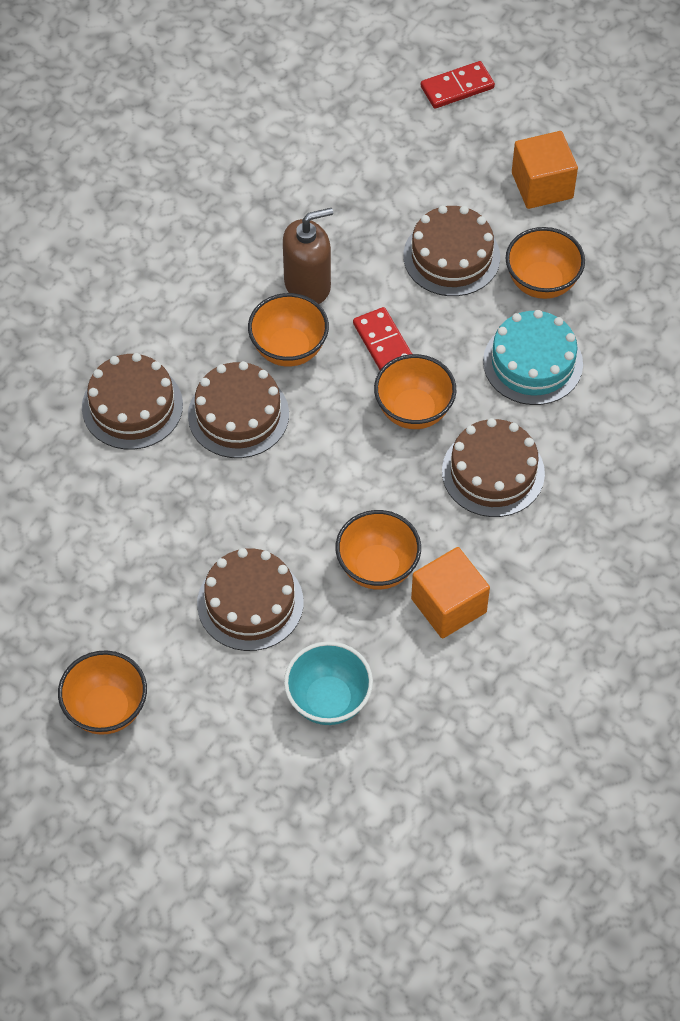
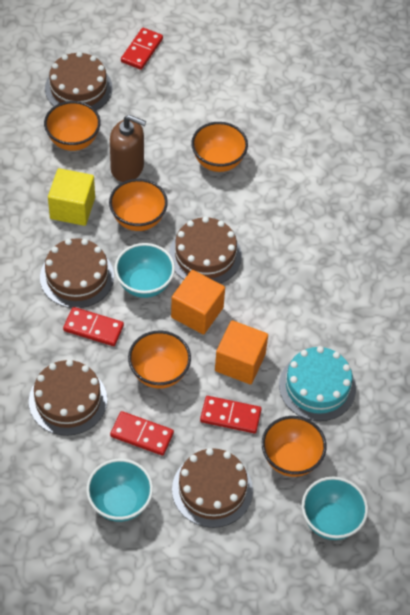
red domino: 2 -> 4
turquoise bowl: 1 -> 3
yellow cube: 0 -> 1

